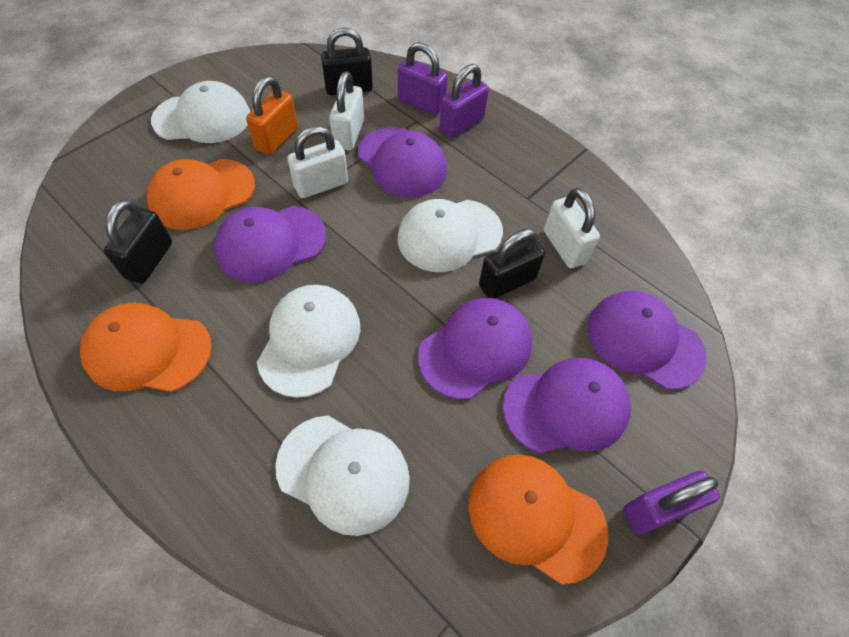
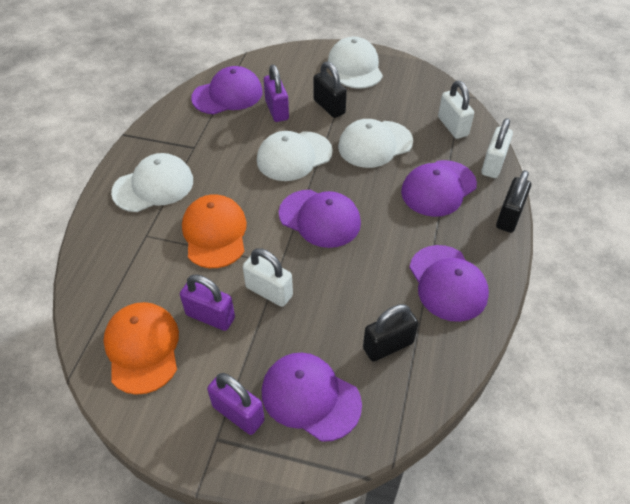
orange cap: 3 -> 2
orange padlock: 1 -> 0

